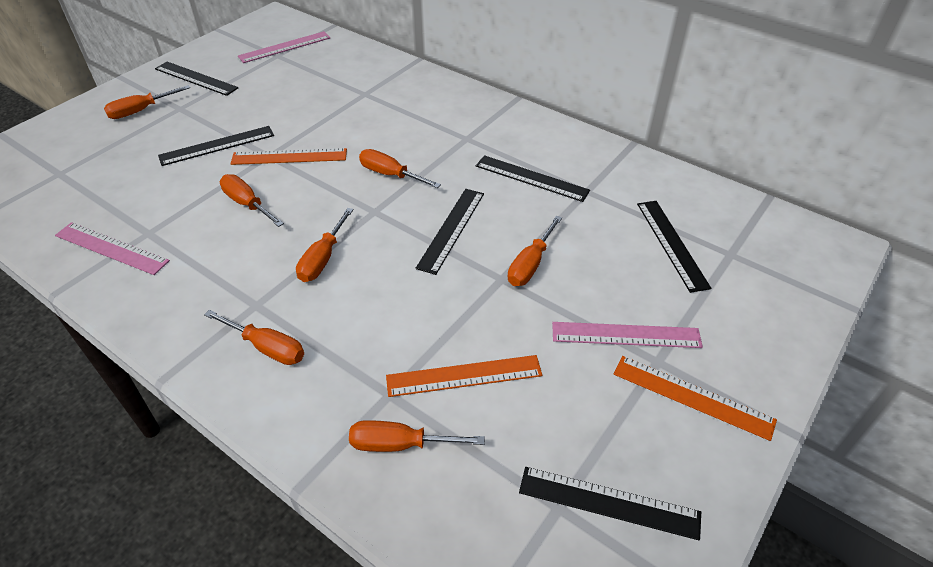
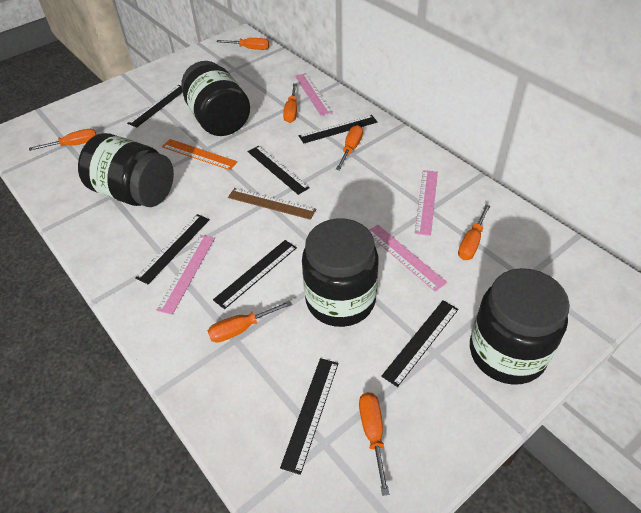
black jar: 0 -> 4
black ruler: 6 -> 7
brown ruler: 0 -> 1
orange ruler: 3 -> 1
pink ruler: 3 -> 4

